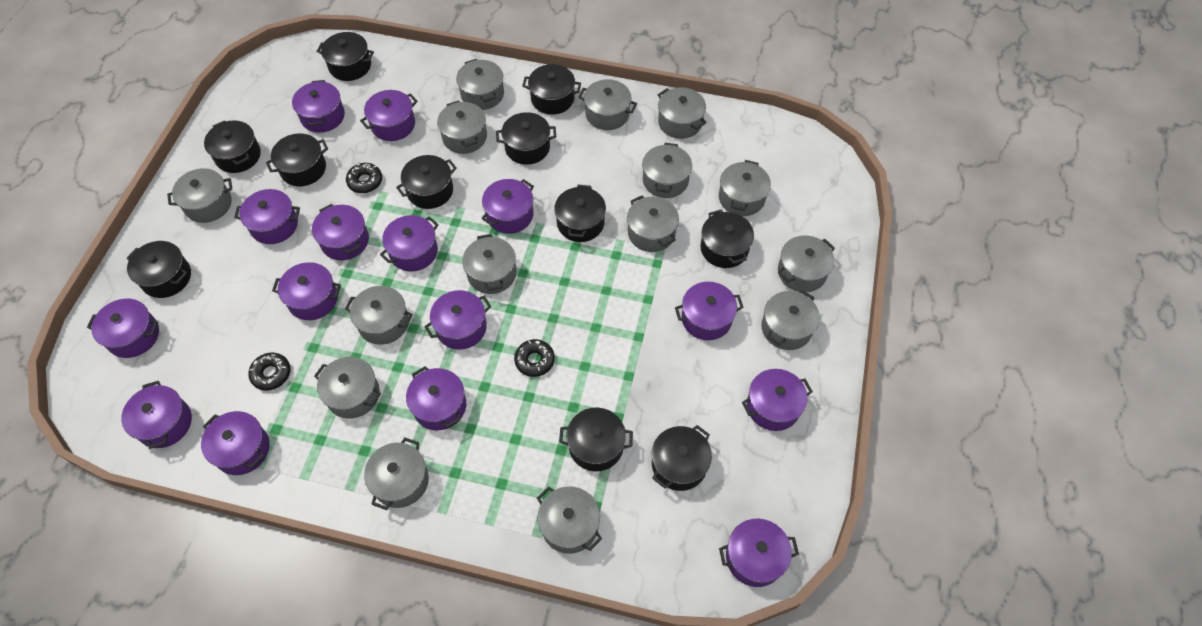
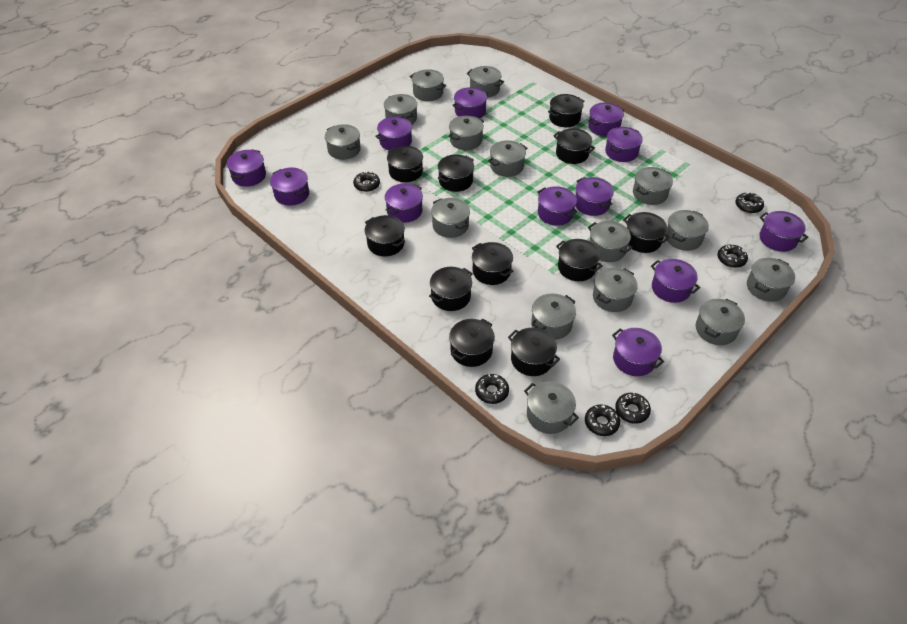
black donut: 3 -> 6
purple pot: 15 -> 12

